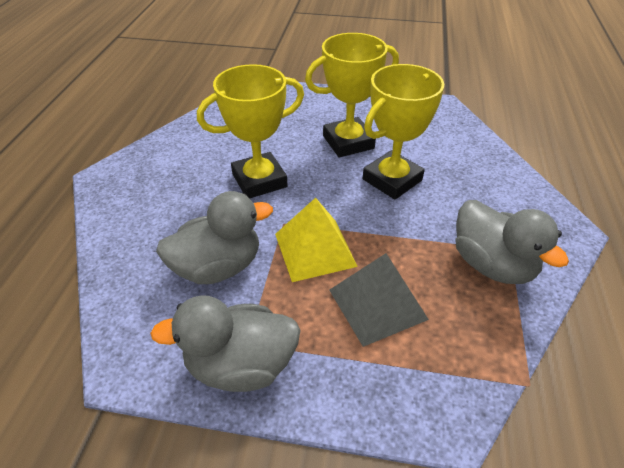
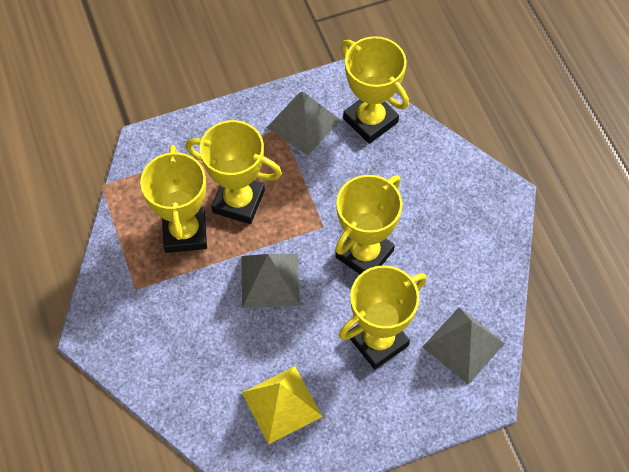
grey duck: 3 -> 0
grey pyramid: 1 -> 3
yellow trophy: 3 -> 5

